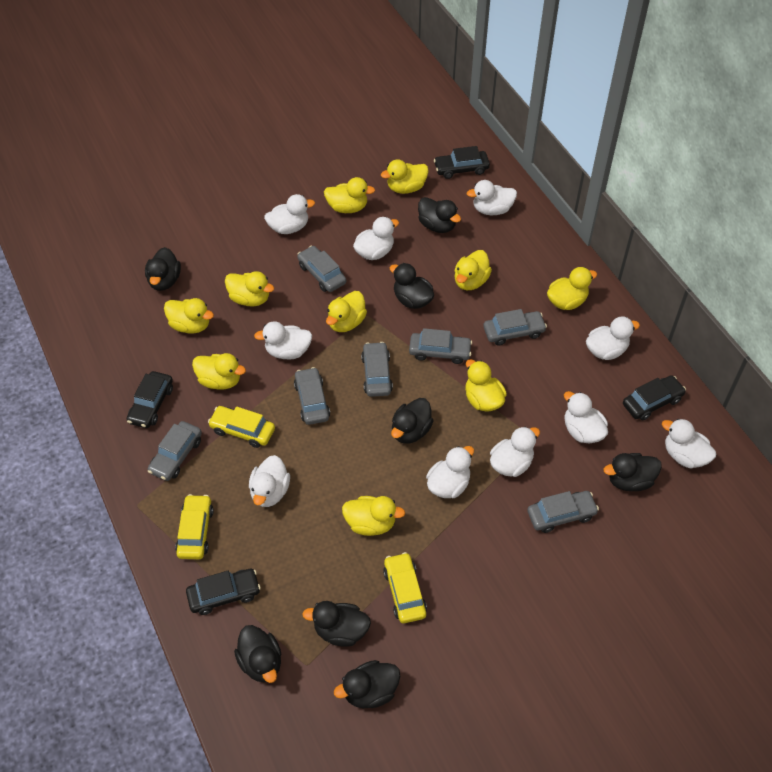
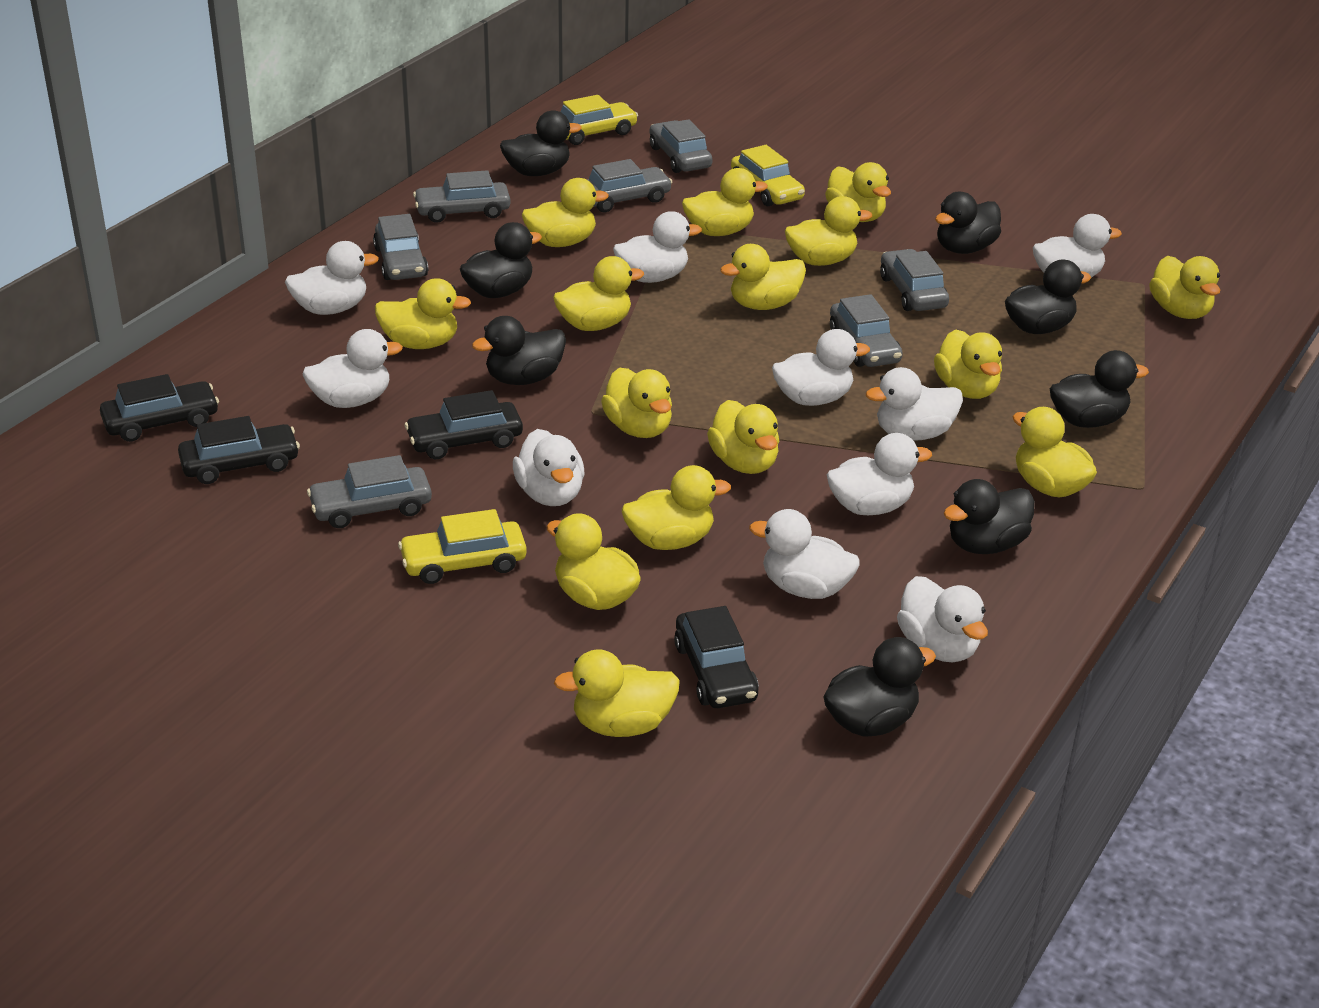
yellow duck: 10 -> 15

